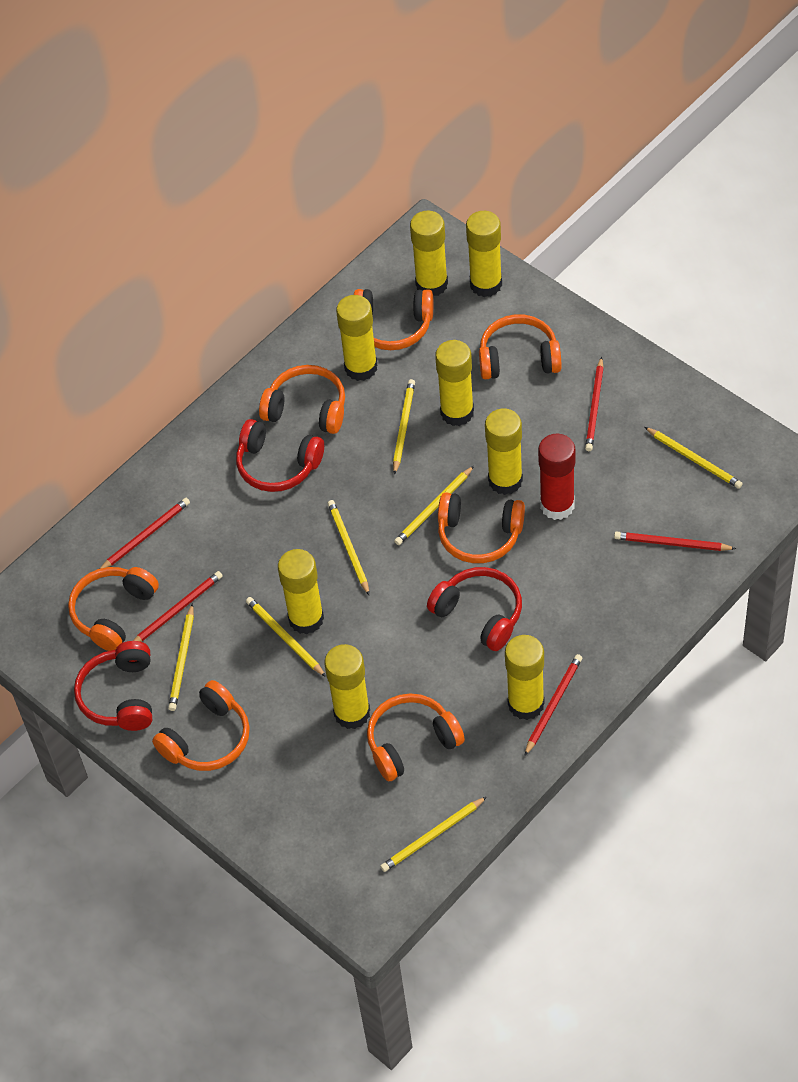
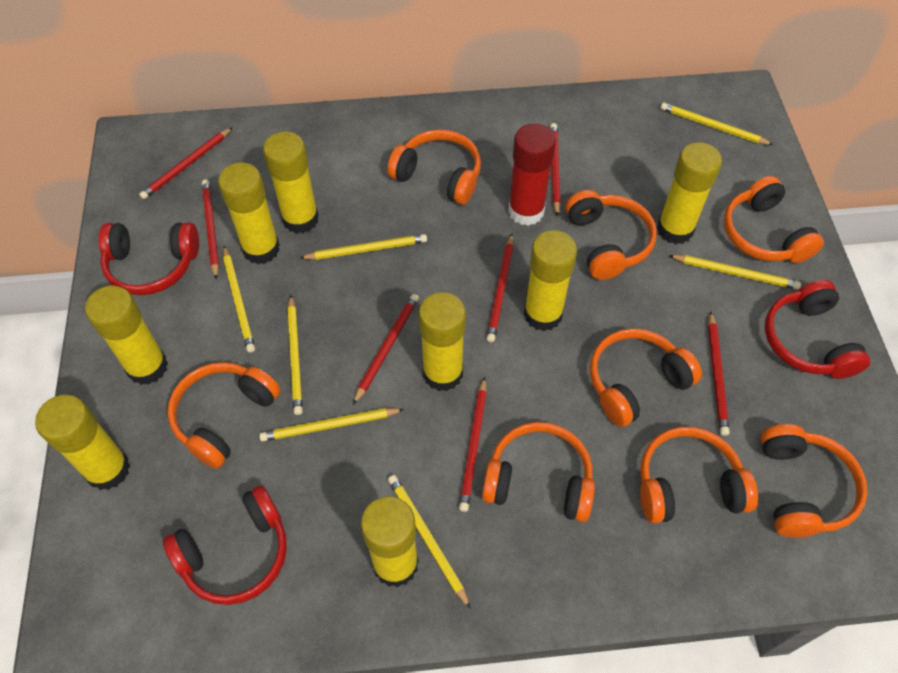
orange headphones: 7 -> 8
red pencil: 5 -> 7

